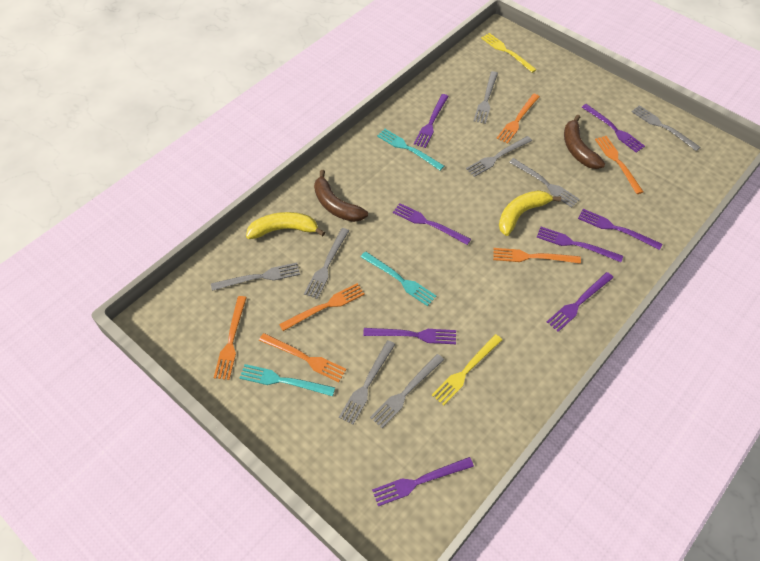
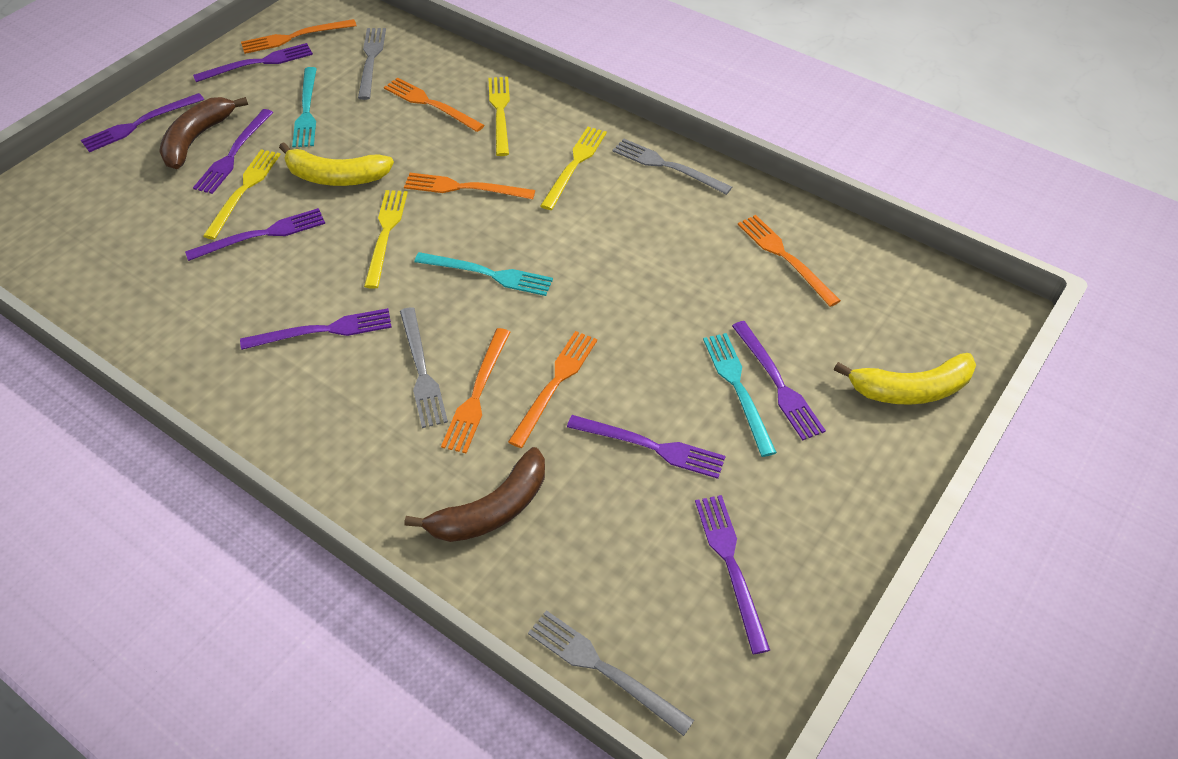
grey fork: 8 -> 4
yellow fork: 2 -> 4

